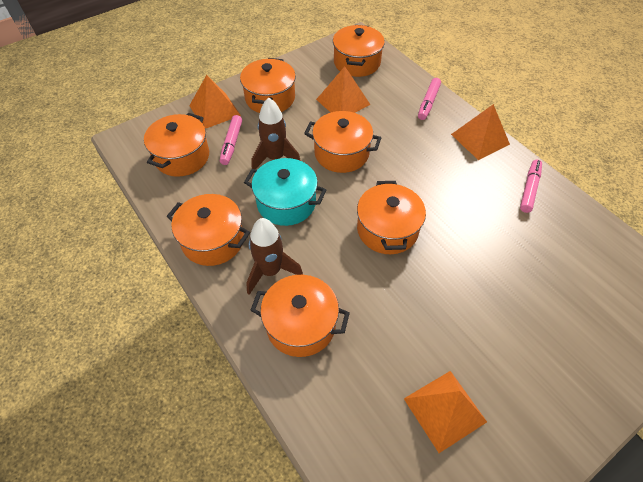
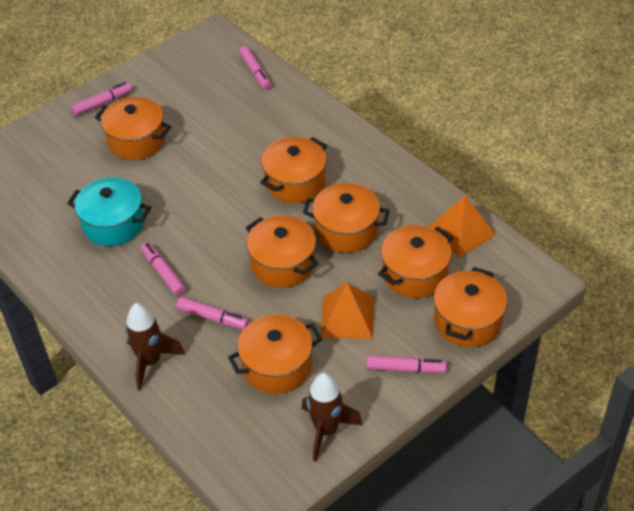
orange pyramid: 4 -> 2
pink marker: 3 -> 5

